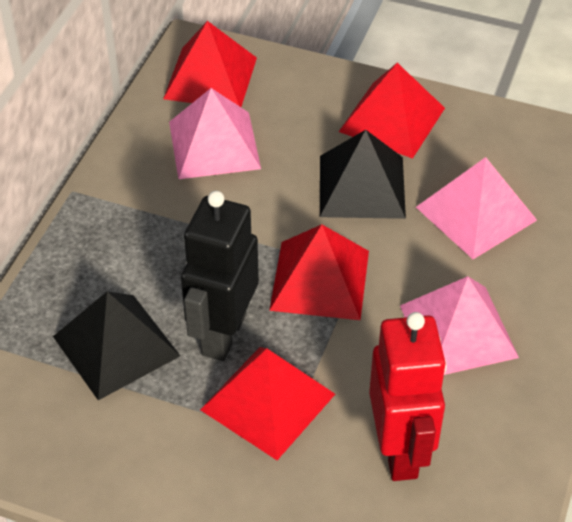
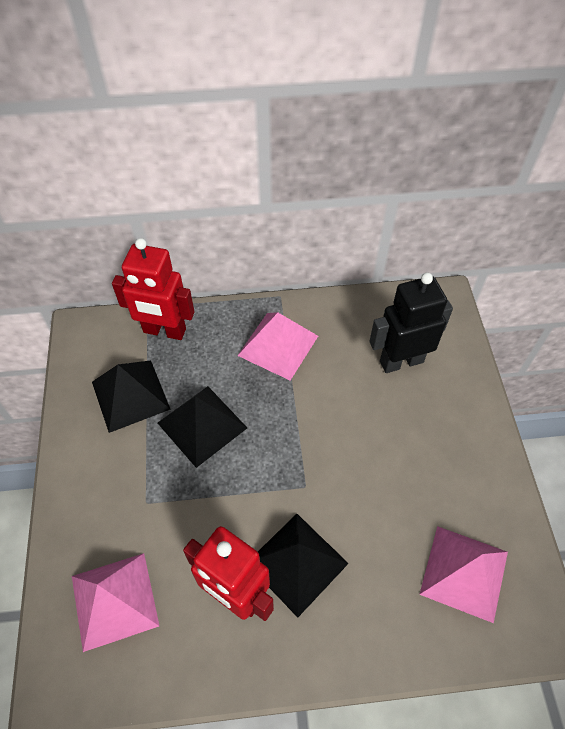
black pyramid: 2 -> 3
red pyramid: 4 -> 0
red robot: 1 -> 2

